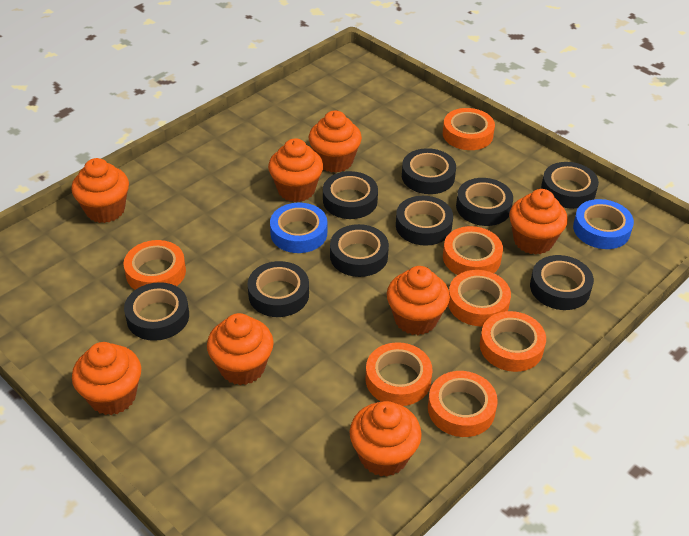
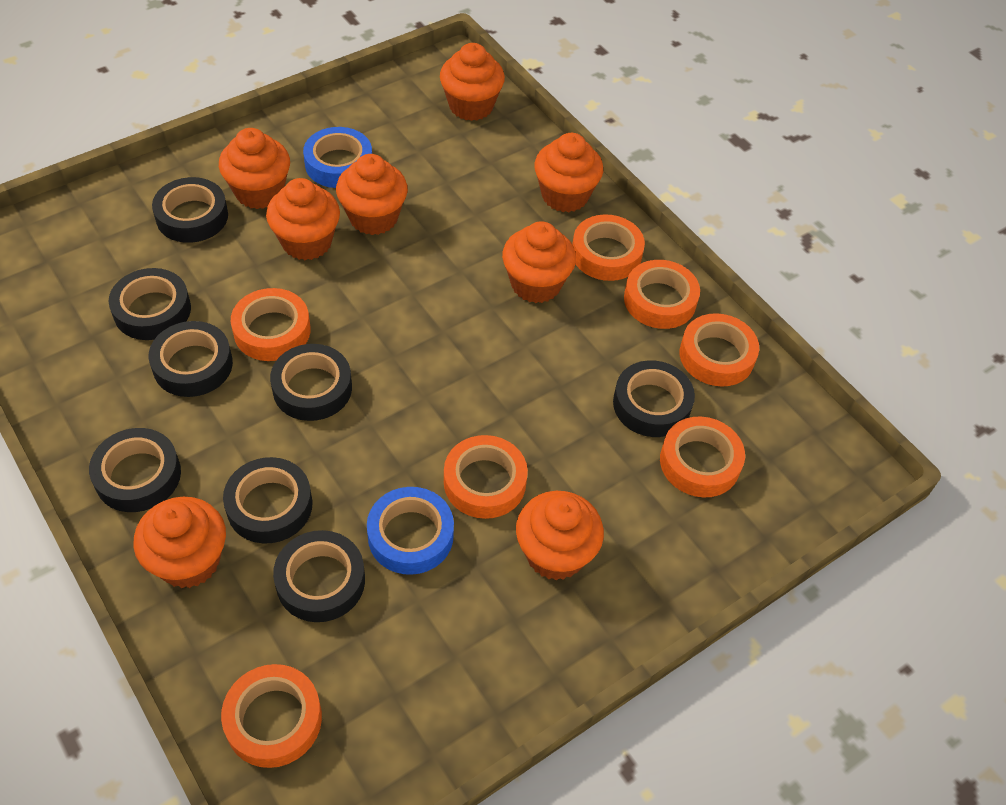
black tape: 9 -> 8

